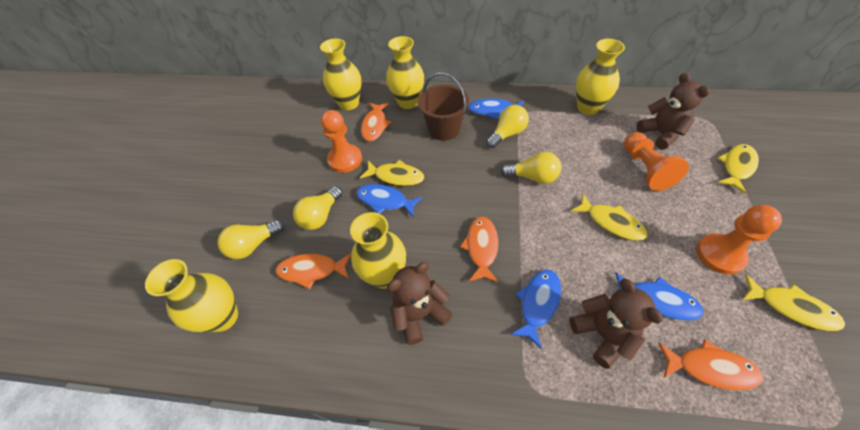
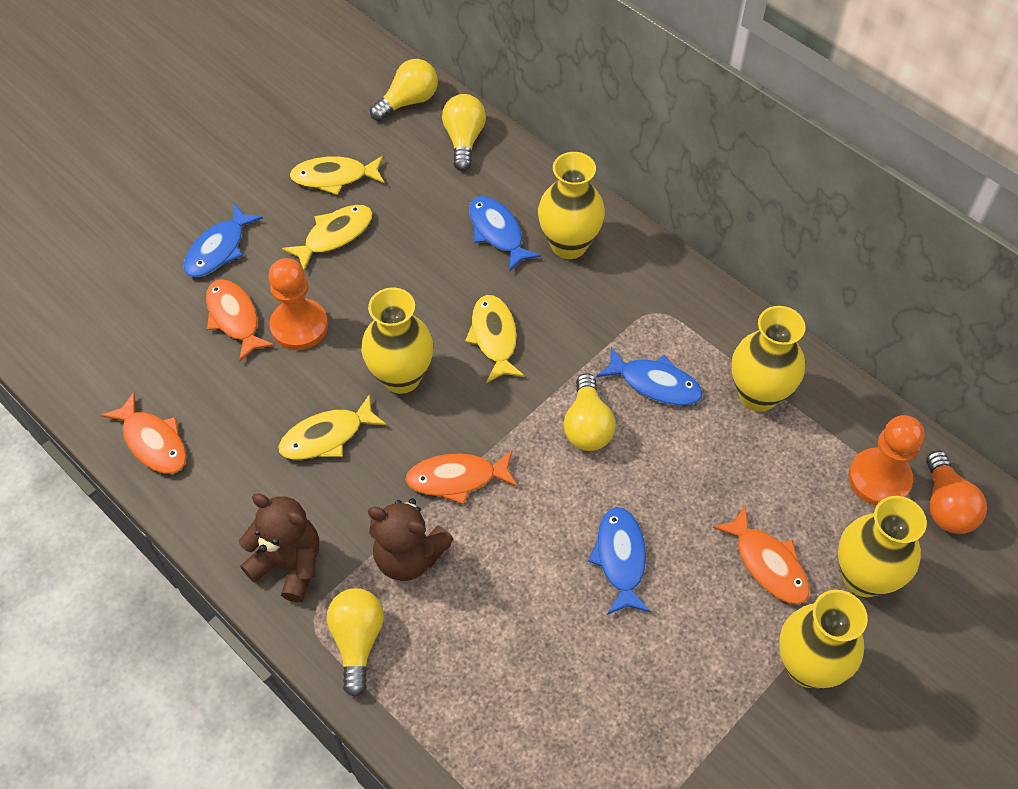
brown bucket: 1 -> 0
brown teddy bear: 3 -> 2
orange light bulb: 0 -> 1
orange pawn: 3 -> 2

